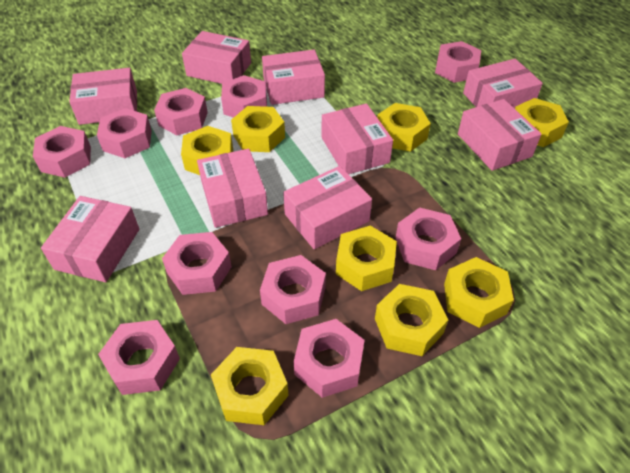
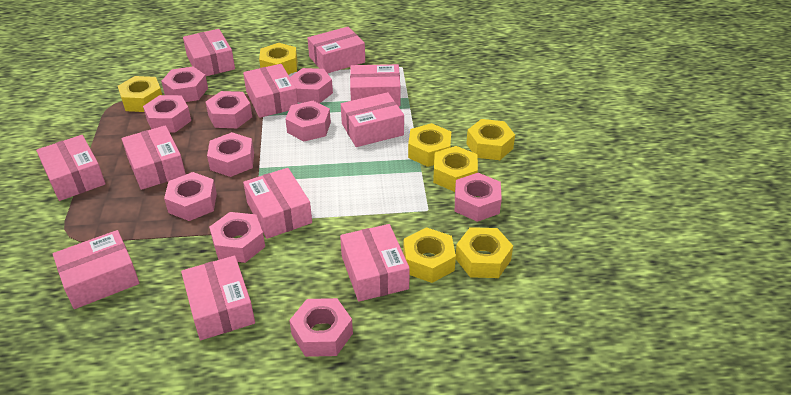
pink box: 9 -> 11
yellow nut: 8 -> 7

